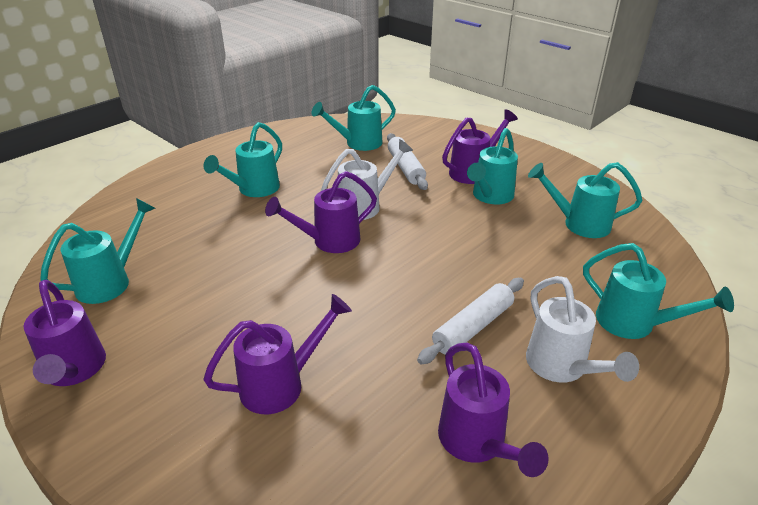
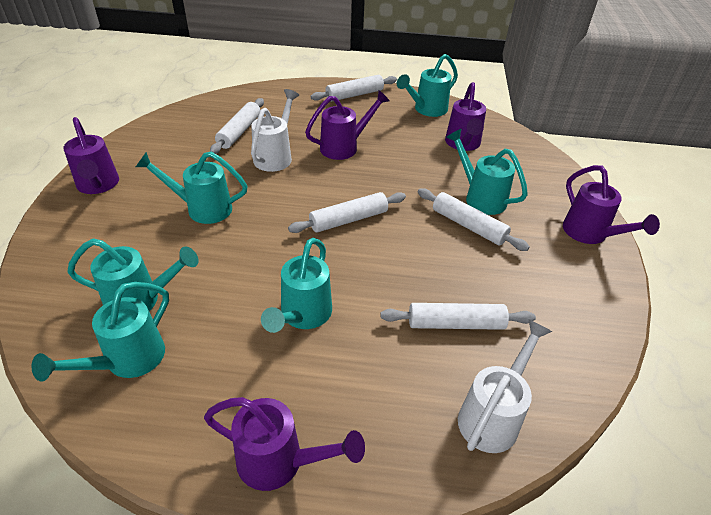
white rolling pin: 2 -> 5

